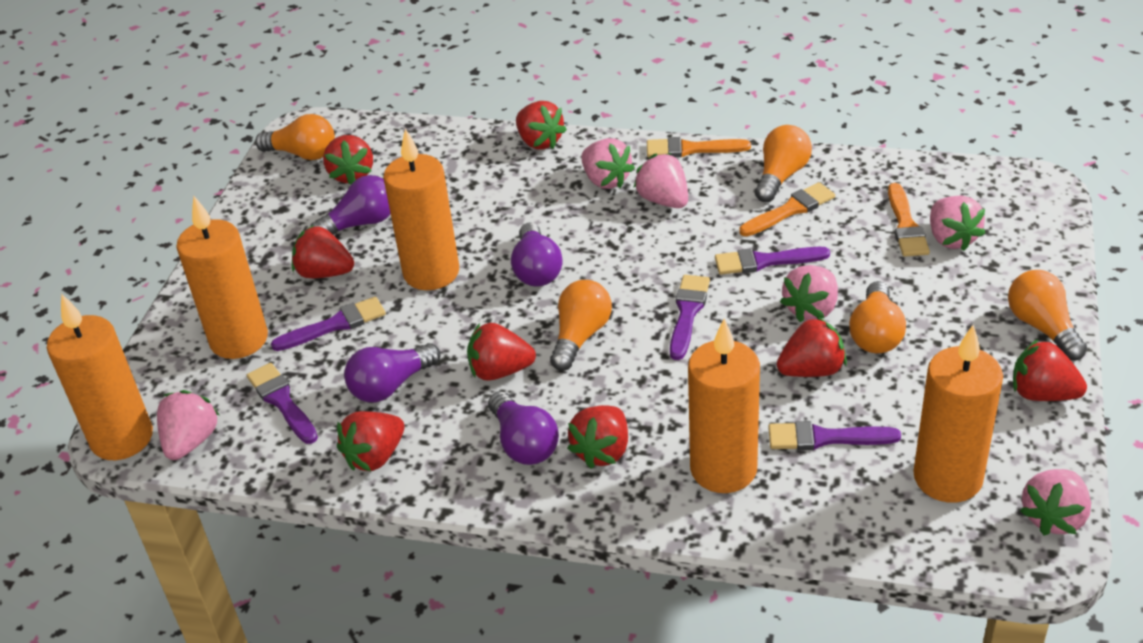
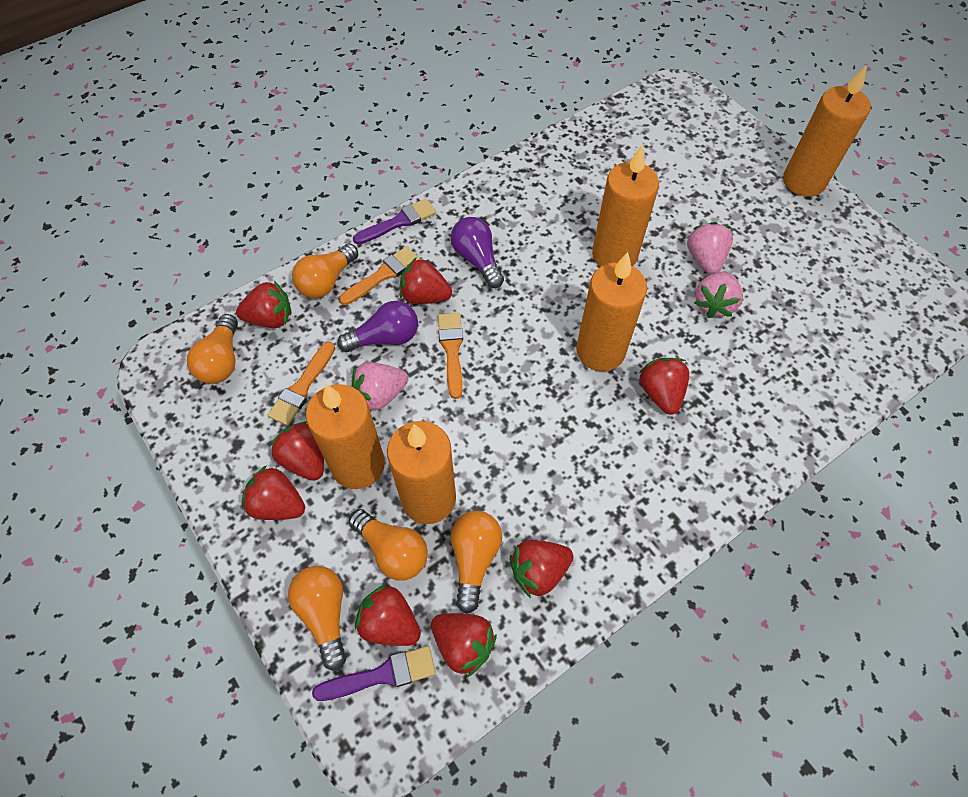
pink strawberry: 6 -> 3
purple brush: 5 -> 2
purple light bulb: 4 -> 2

